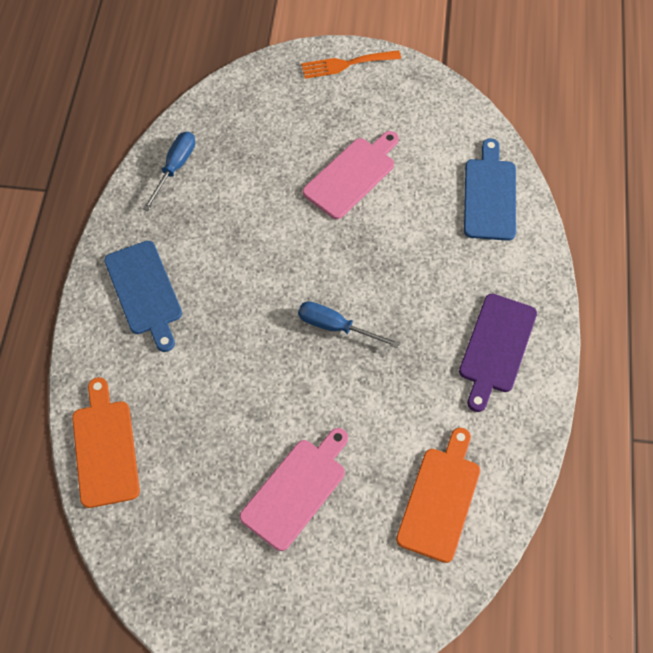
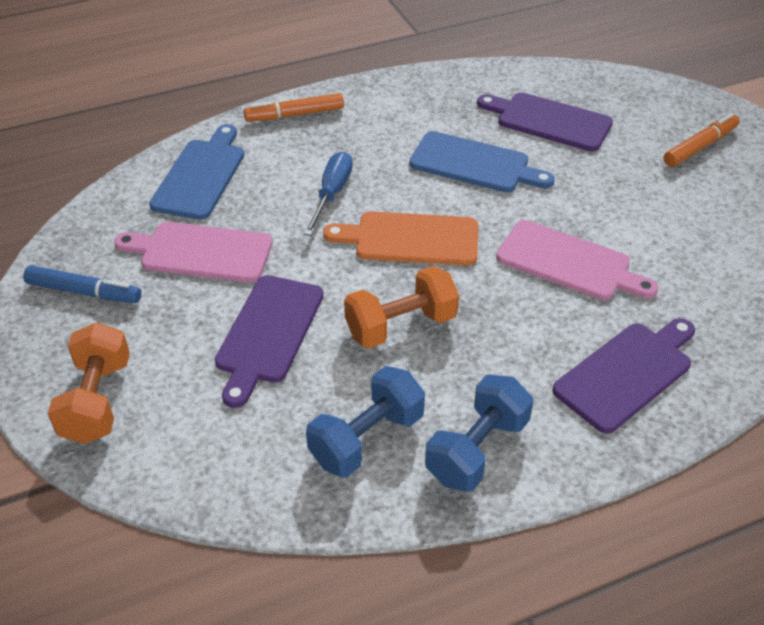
blue dumbbell: 0 -> 2
blue marker: 0 -> 1
blue screwdriver: 2 -> 1
orange cutting board: 2 -> 1
orange dumbbell: 0 -> 2
orange fork: 1 -> 0
orange marker: 0 -> 2
purple cutting board: 1 -> 3

